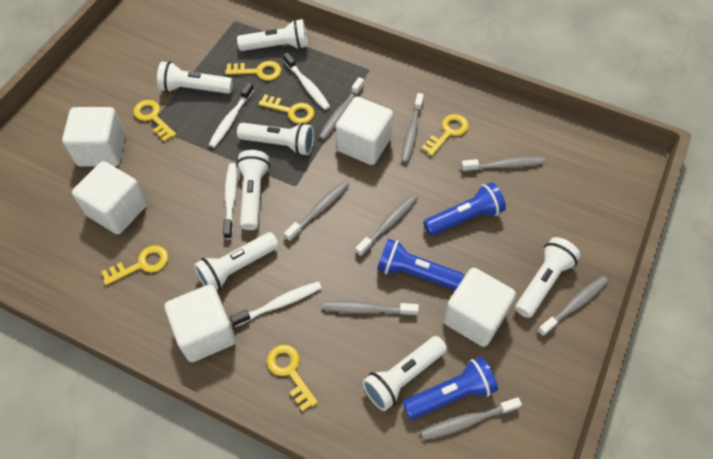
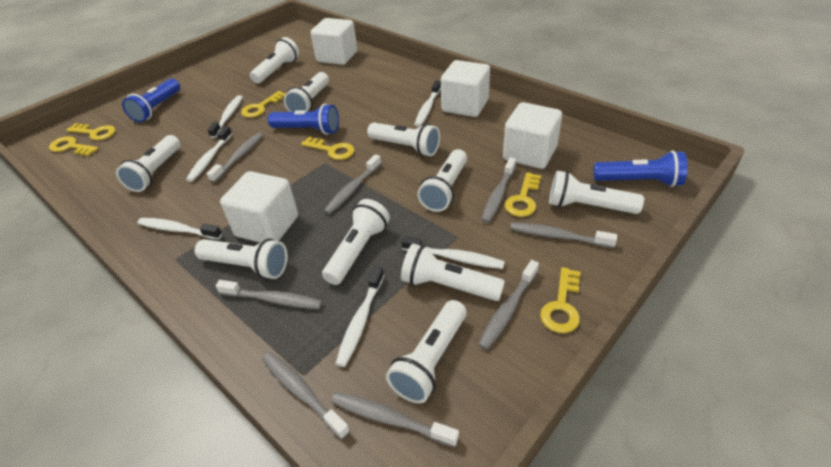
white cube: 5 -> 4
white flashlight: 7 -> 10
white toothbrush: 4 -> 6

